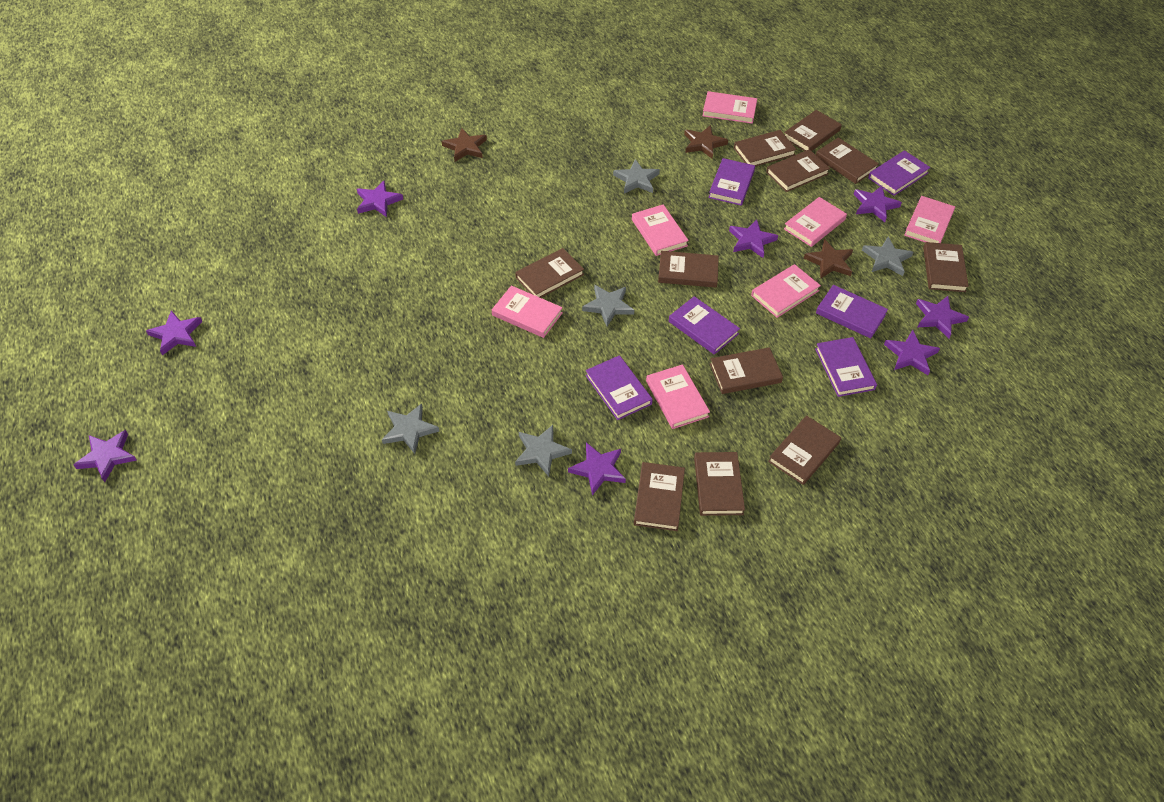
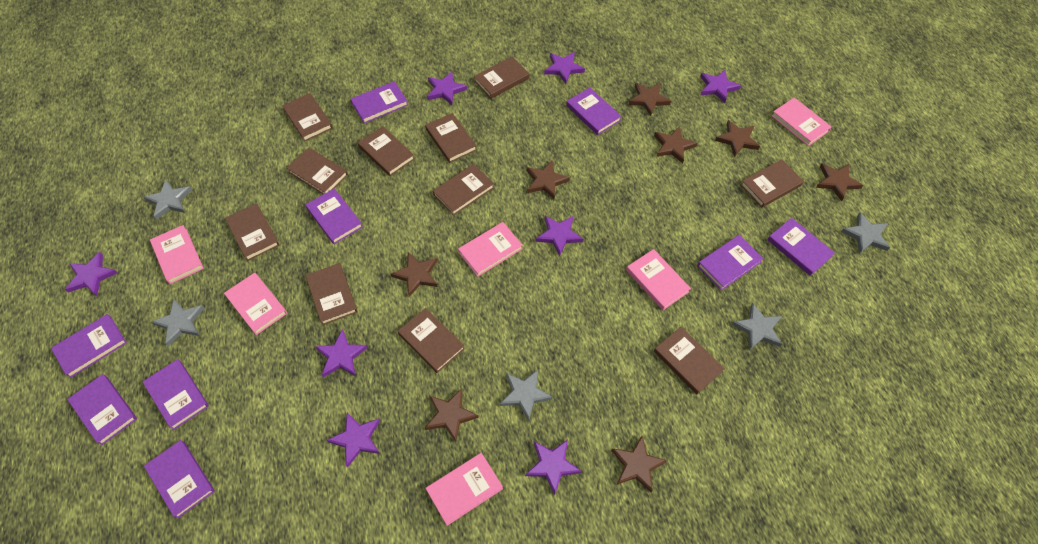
brown star: 3 -> 8
pink book: 7 -> 6
purple book: 6 -> 9

